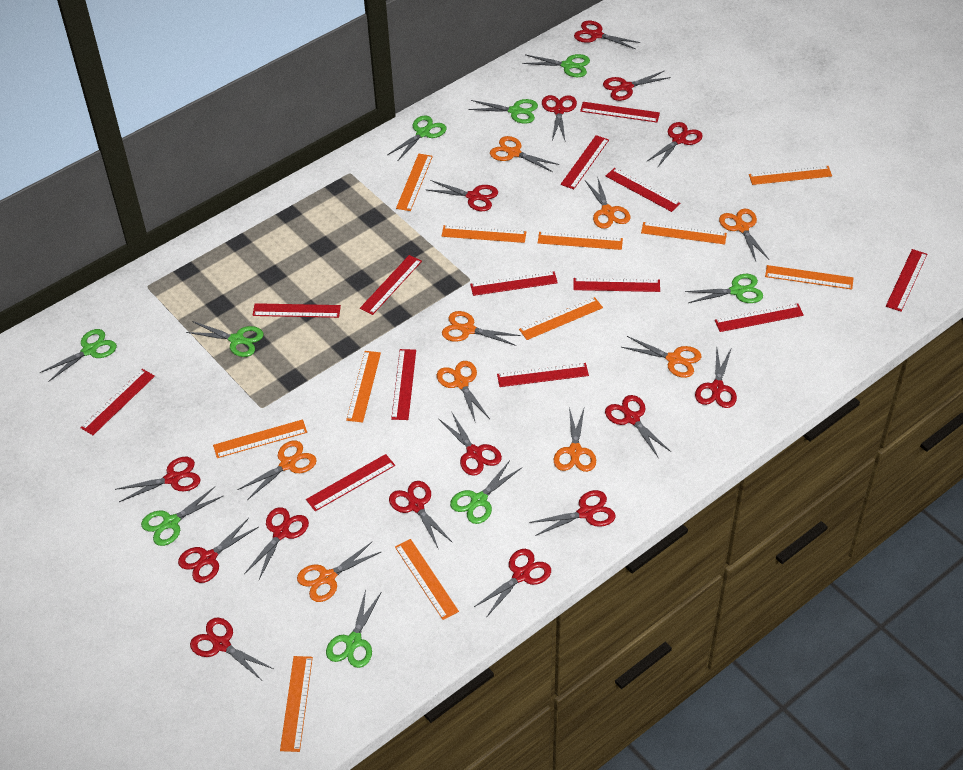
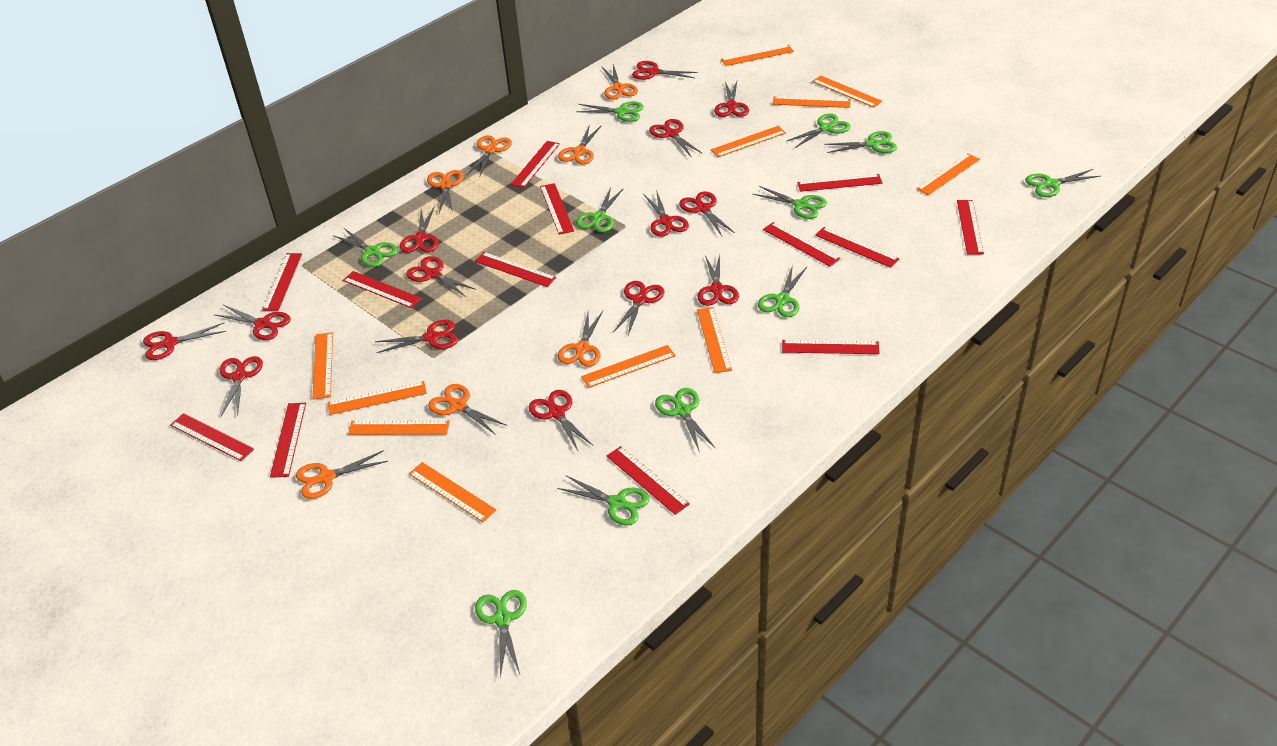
green scissors: 9 -> 11
orange scissors: 9 -> 7
red scissors: 15 -> 14

